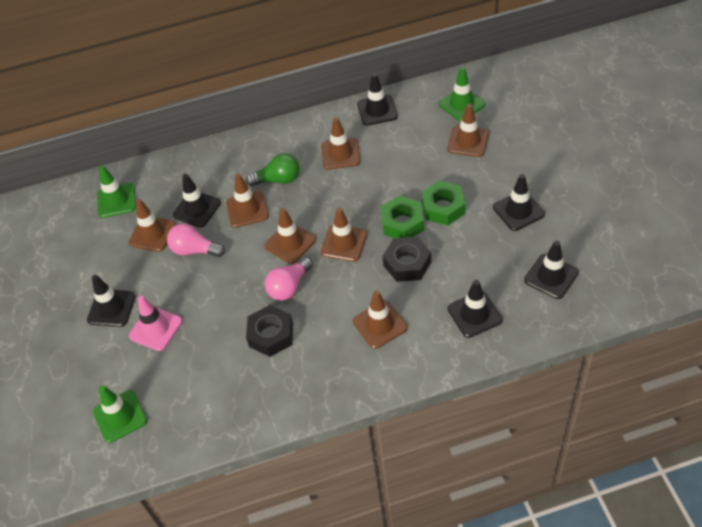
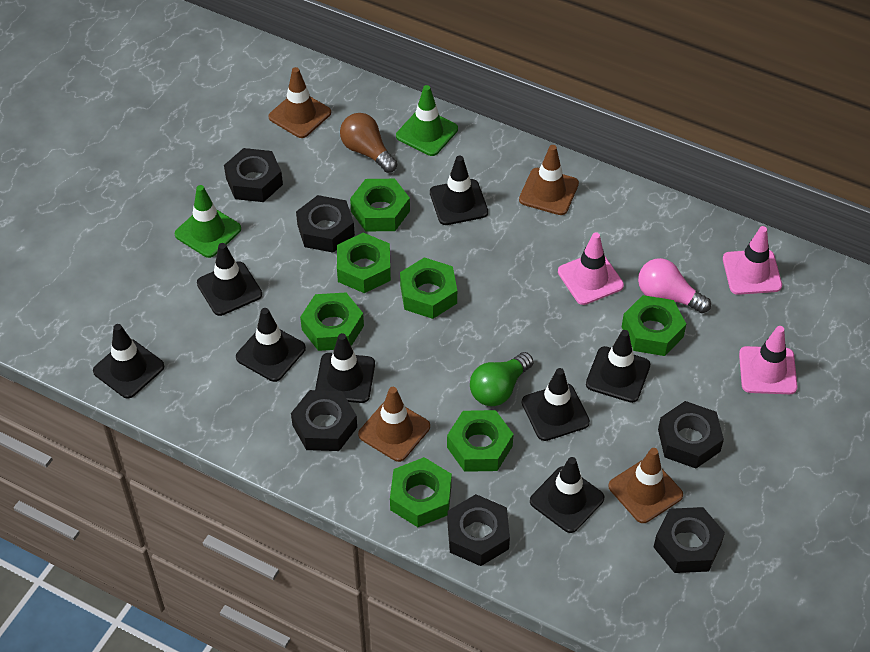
black nut: 2 -> 6
black traffic cone: 6 -> 8
brown light bulb: 0 -> 1
brown traffic cone: 7 -> 4
green nut: 2 -> 7
green traffic cone: 3 -> 2
pink light bulb: 2 -> 1
pink traffic cone: 1 -> 3

